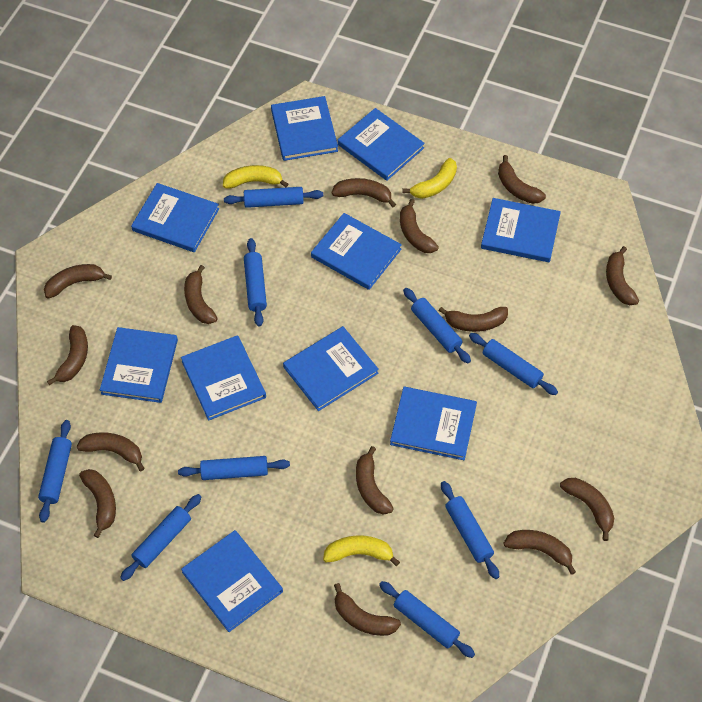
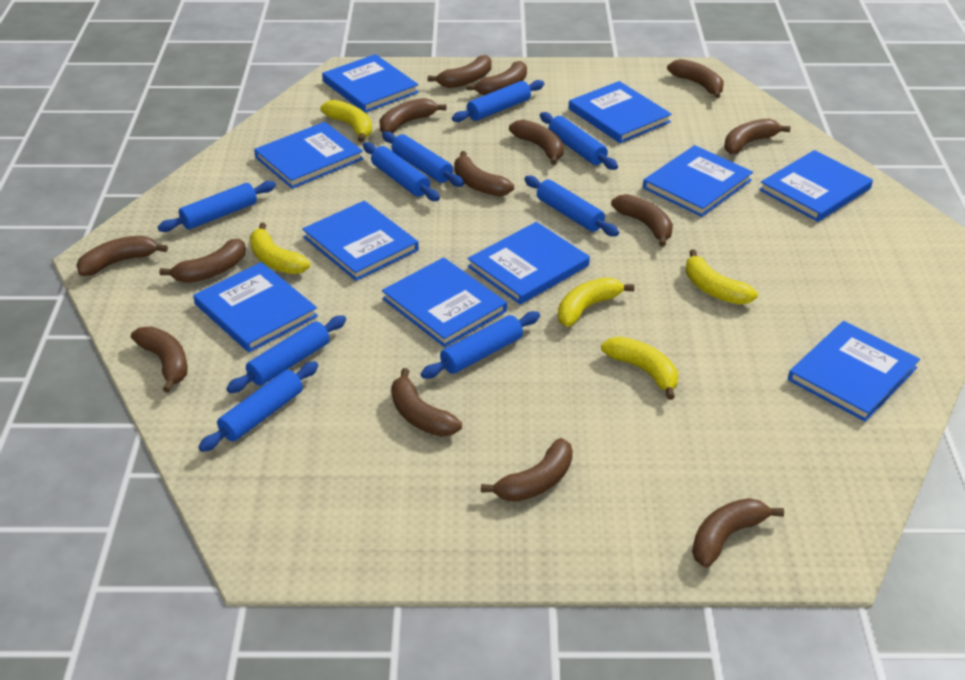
yellow banana: 3 -> 5

